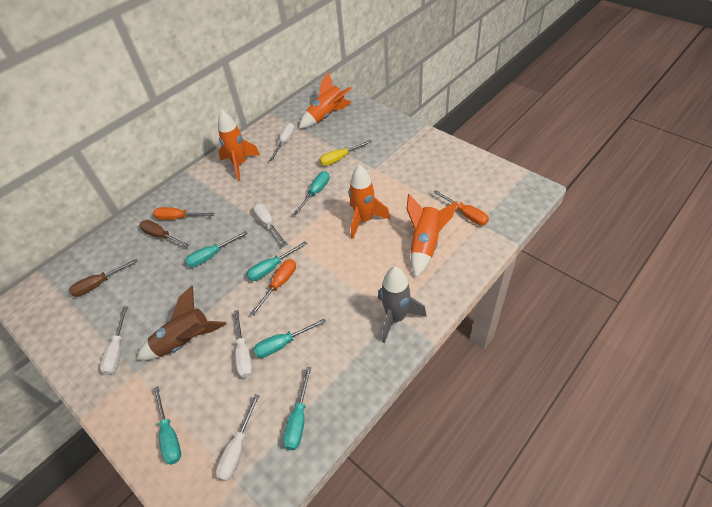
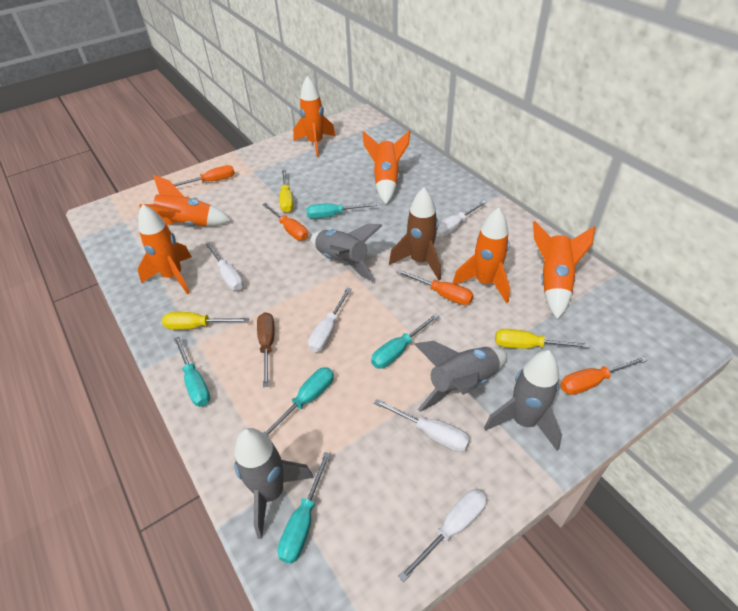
brown screwdriver: 2 -> 1
grey rocket: 1 -> 4
orange rocket: 4 -> 6
orange screwdriver: 3 -> 4
turquoise screwdriver: 6 -> 5
yellow screwdriver: 1 -> 3

